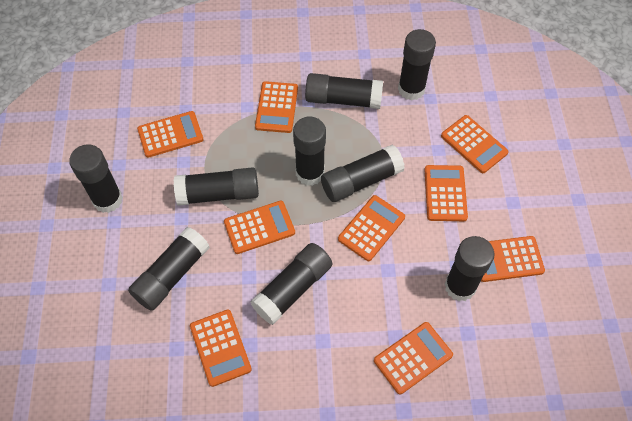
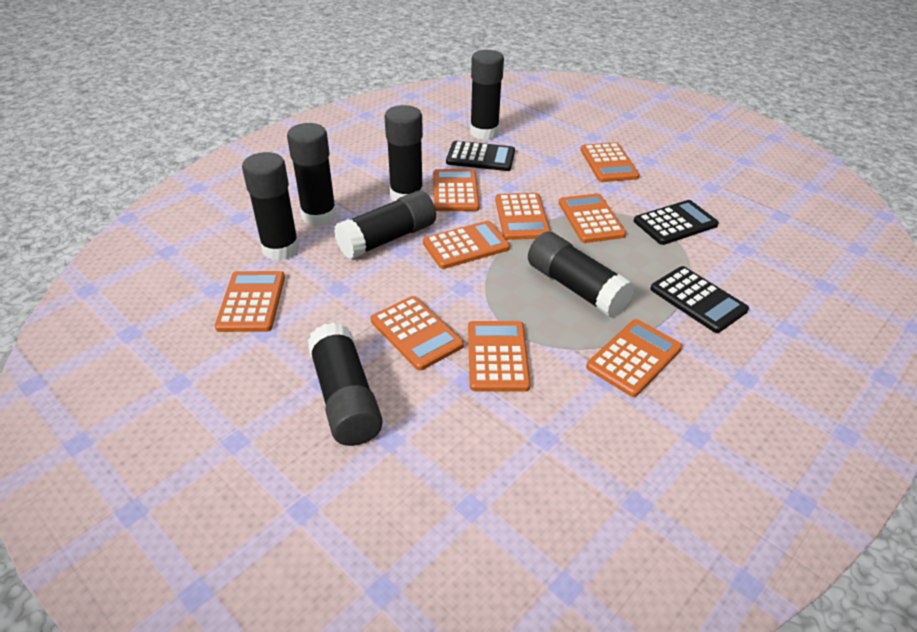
black calculator: 0 -> 3
black glue stick: 9 -> 7

